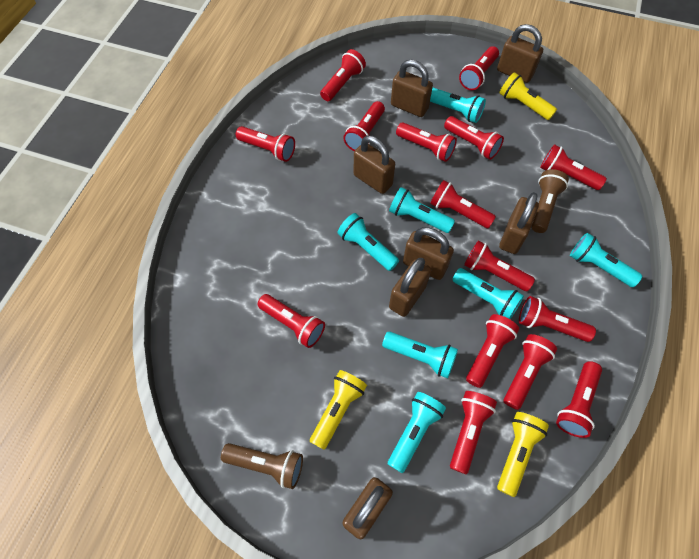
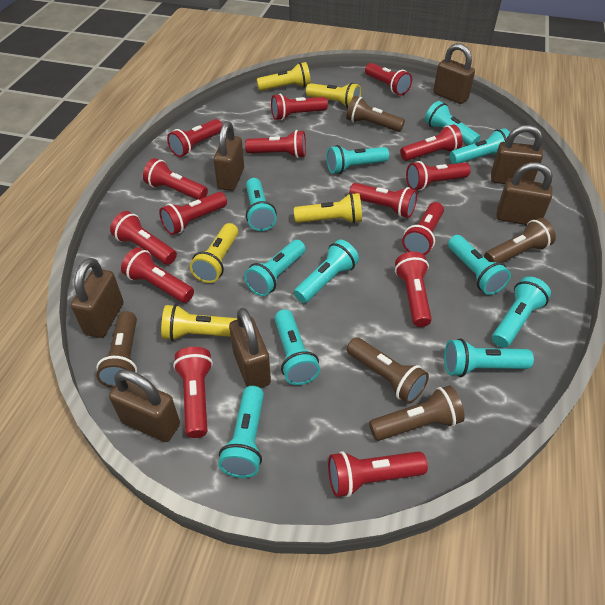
brown flashlight: 2 -> 5
turquoise flashlight: 7 -> 11
yellow flashlight: 3 -> 5

